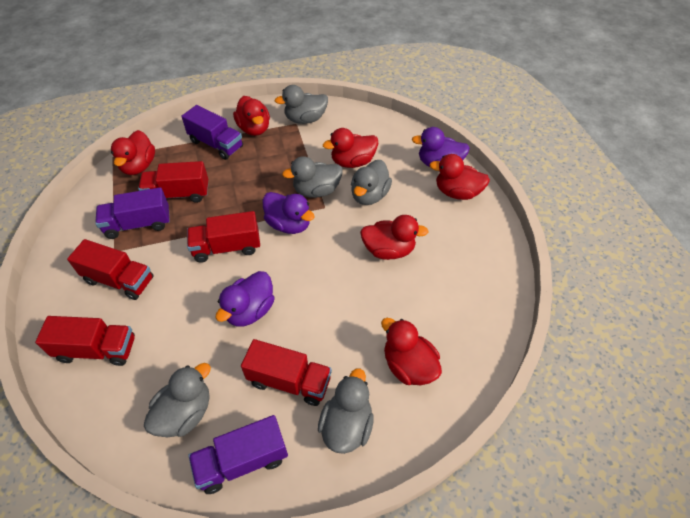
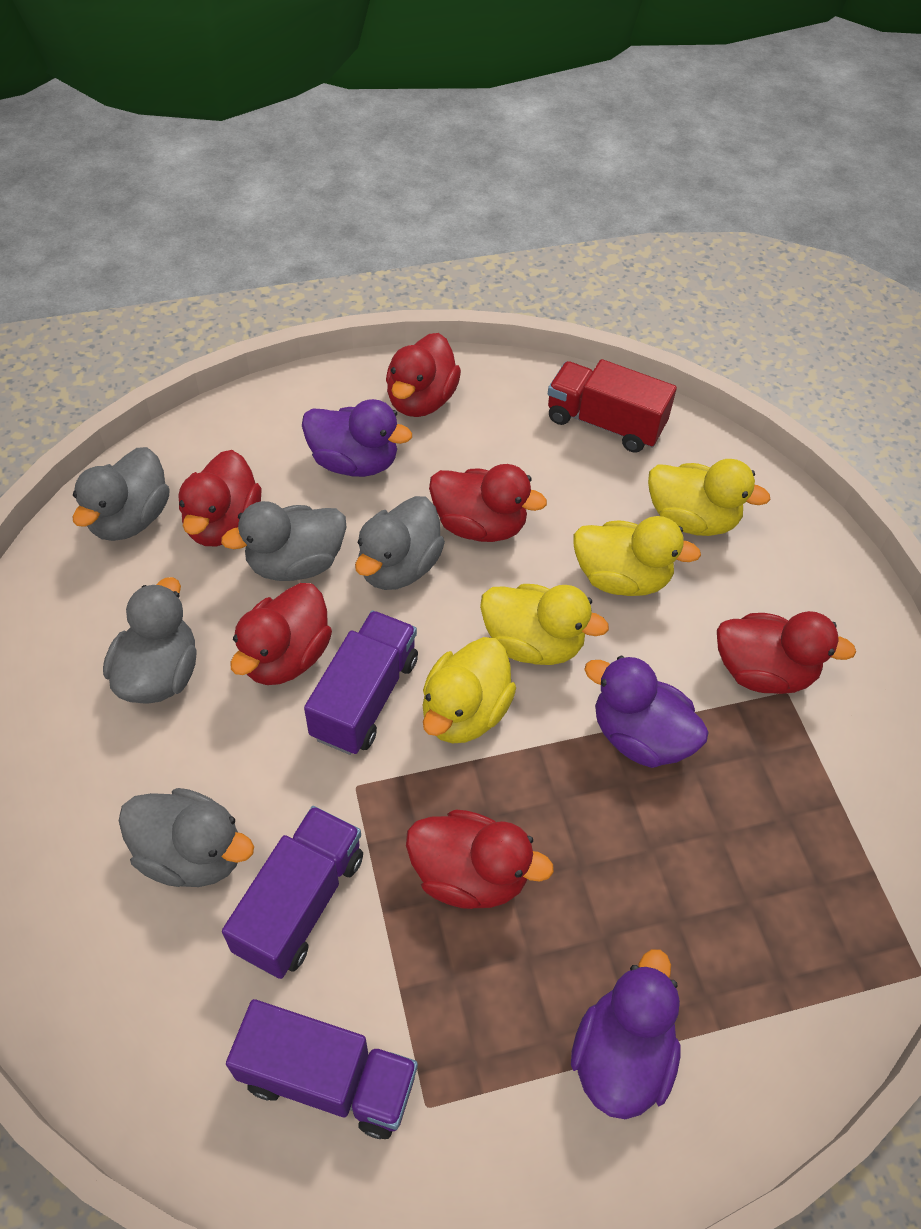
red truck: 5 -> 1
yellow duck: 0 -> 4

